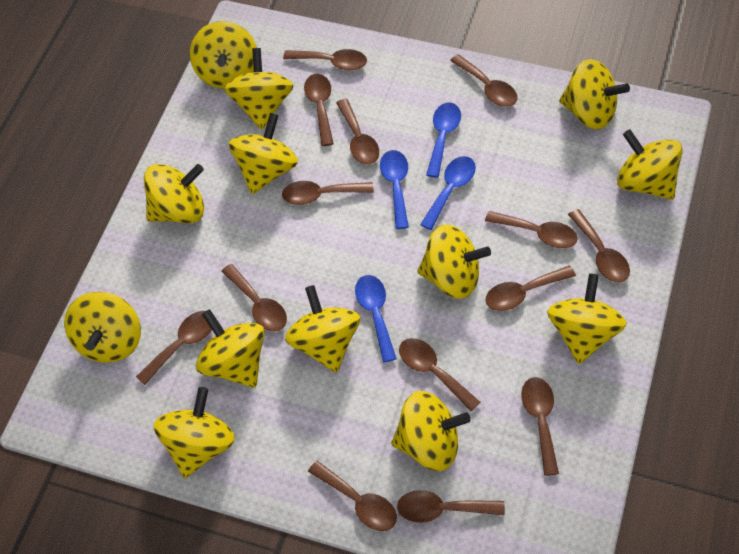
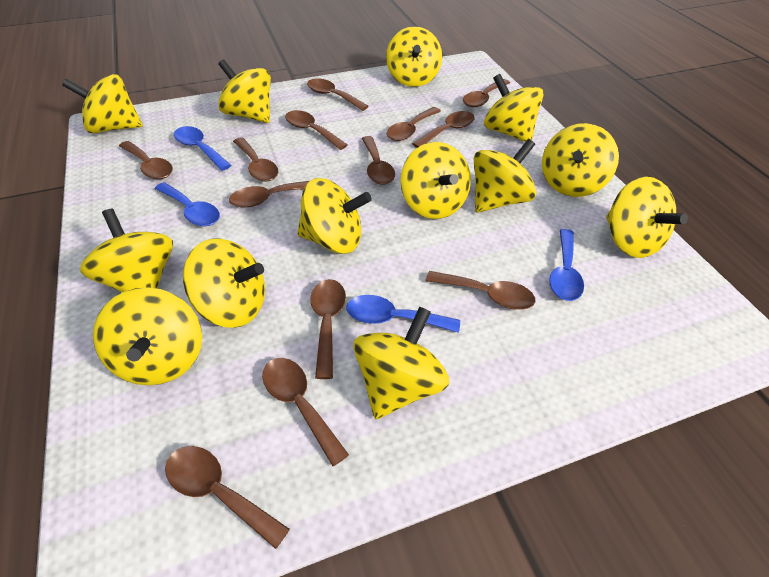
brown spoon: 14 -> 13

